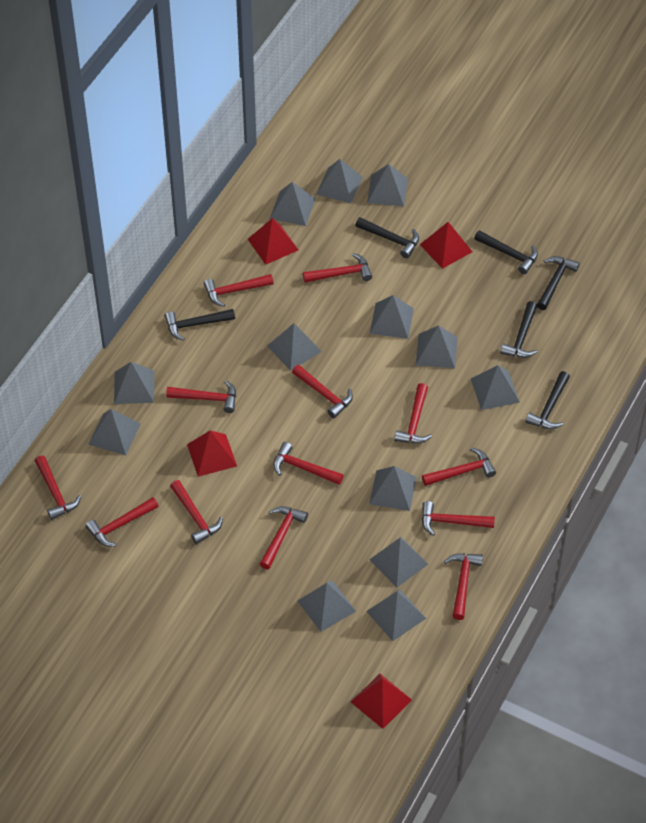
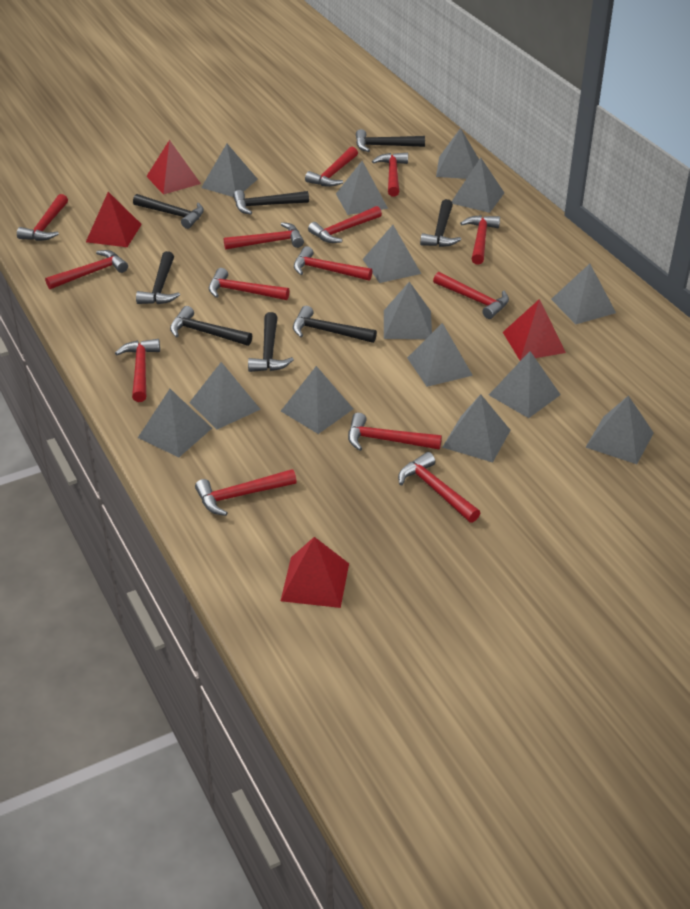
black hammer: 6 -> 8
grey pyramid: 13 -> 14
red hammer: 13 -> 14

